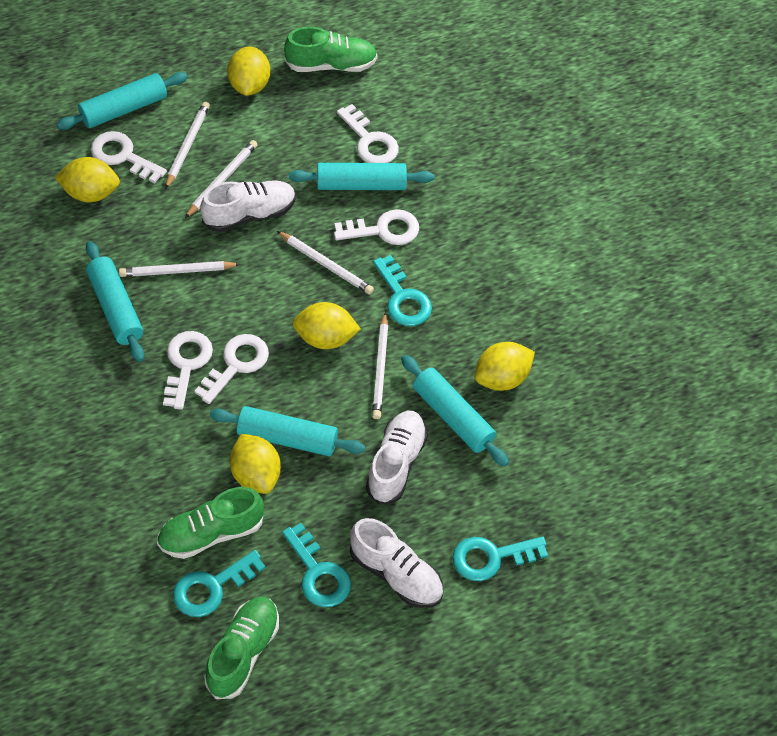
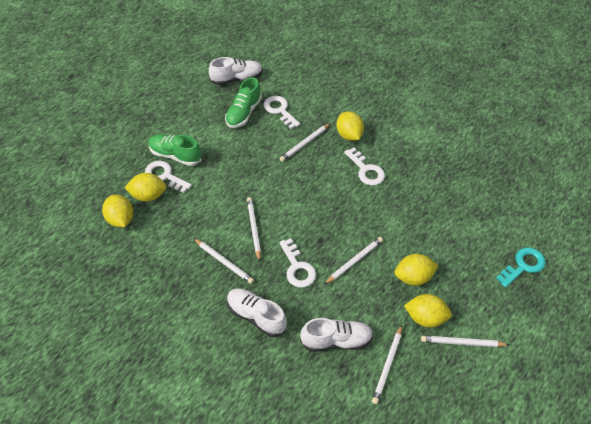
green shoe: 3 -> 2
turquoise key: 4 -> 1
turquoise rolling pin: 5 -> 0
white key: 5 -> 4
white pencil: 5 -> 6

